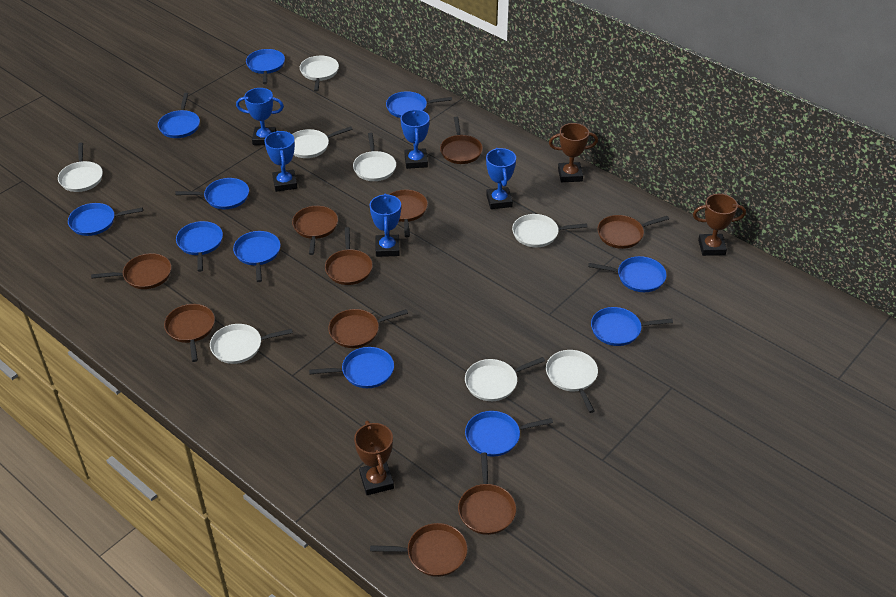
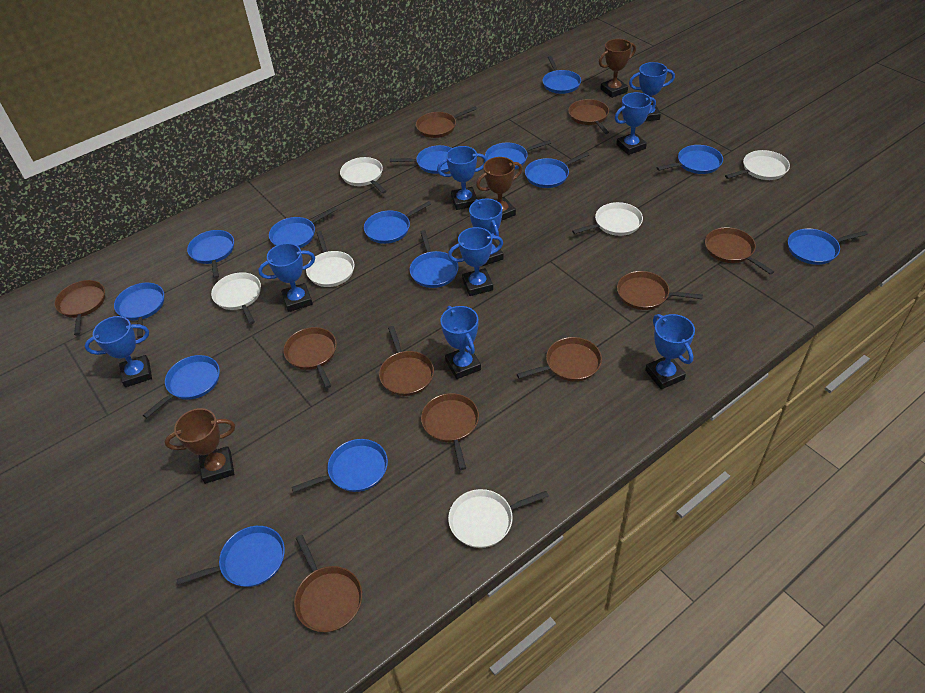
blue pan: 11 -> 14
blue trophy: 5 -> 9
white pan: 8 -> 6

